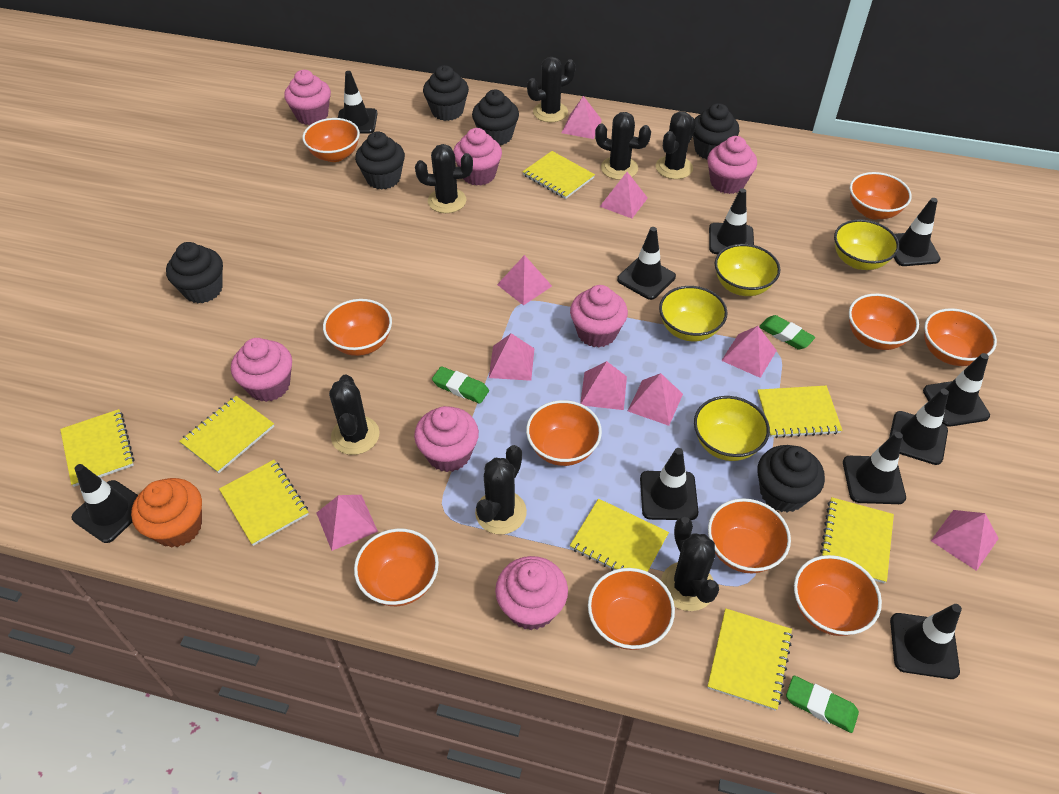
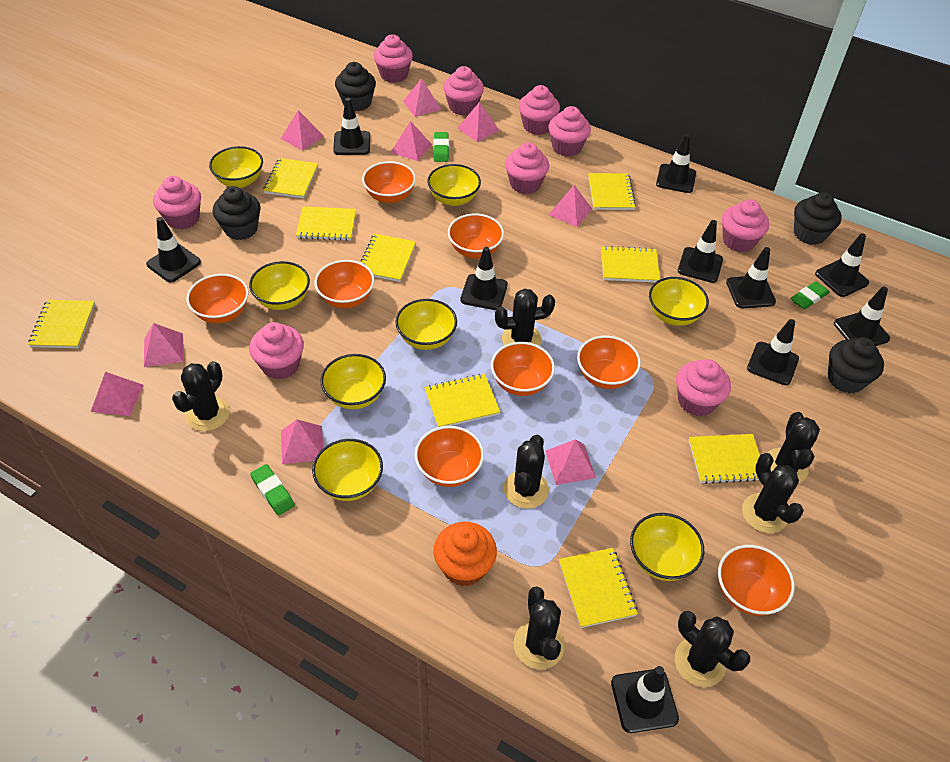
black cupcake: 6 -> 4
orange bowl: 10 -> 8
pink cupcake: 7 -> 9
yellow bowl: 4 -> 8
yellow notebook: 8 -> 9

